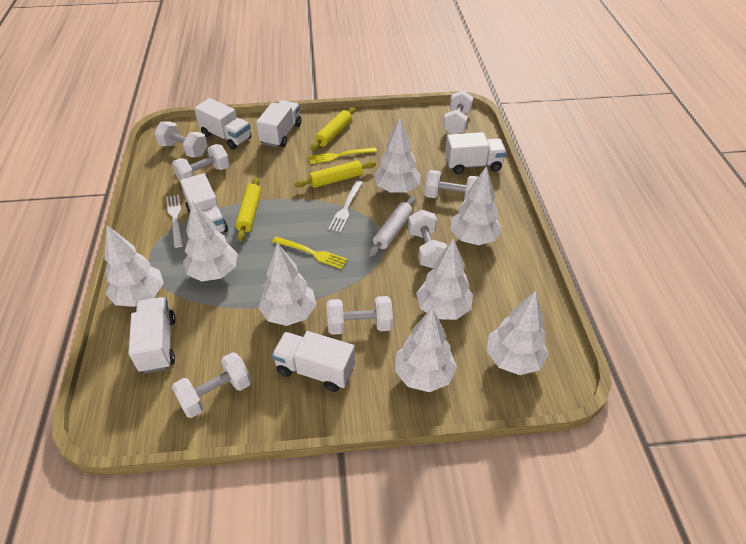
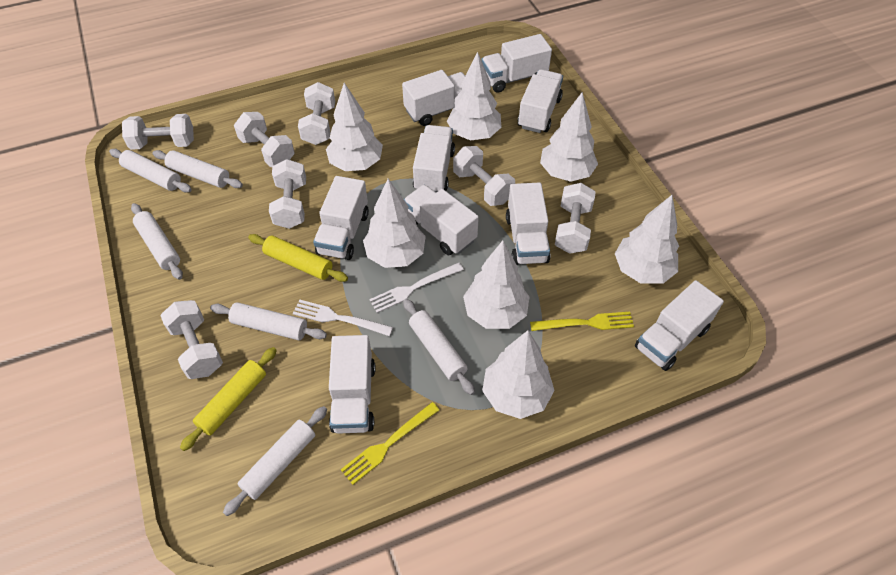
white rolling pin: 1 -> 6
white tree: 8 -> 7
white truck: 6 -> 9
yellow rolling pin: 3 -> 2

